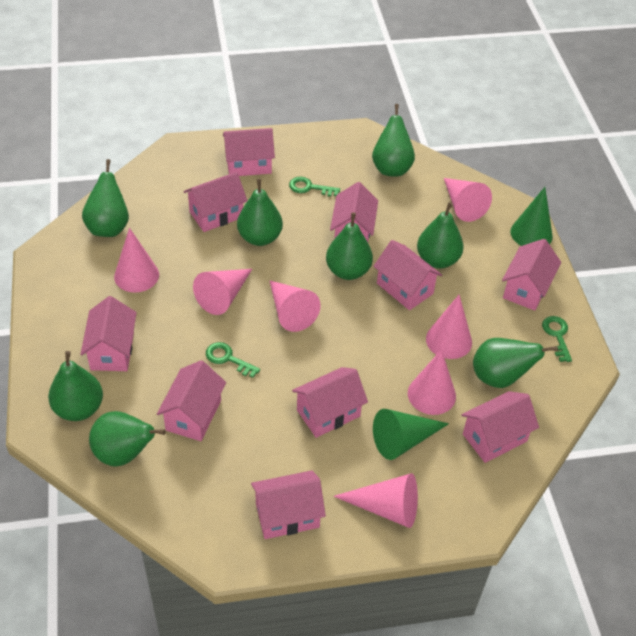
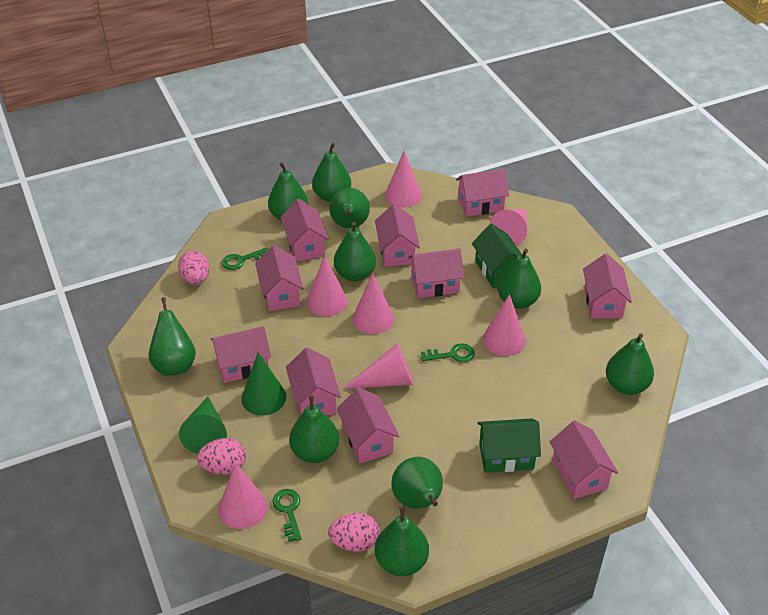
green house: 0 -> 2
green pear: 8 -> 10
pink egg: 0 -> 3

